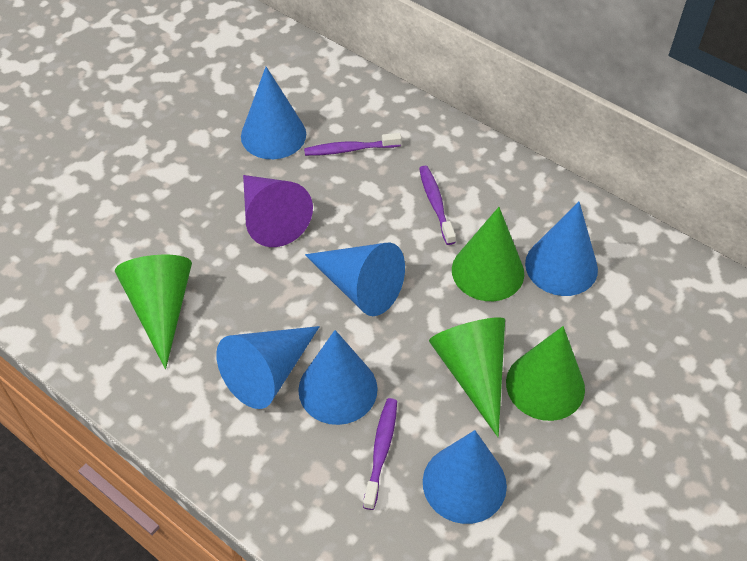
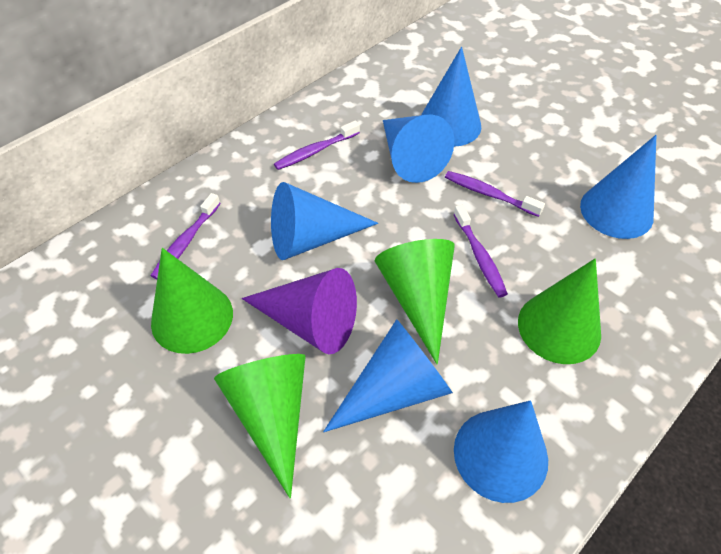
purple toothbrush: 3 -> 4

